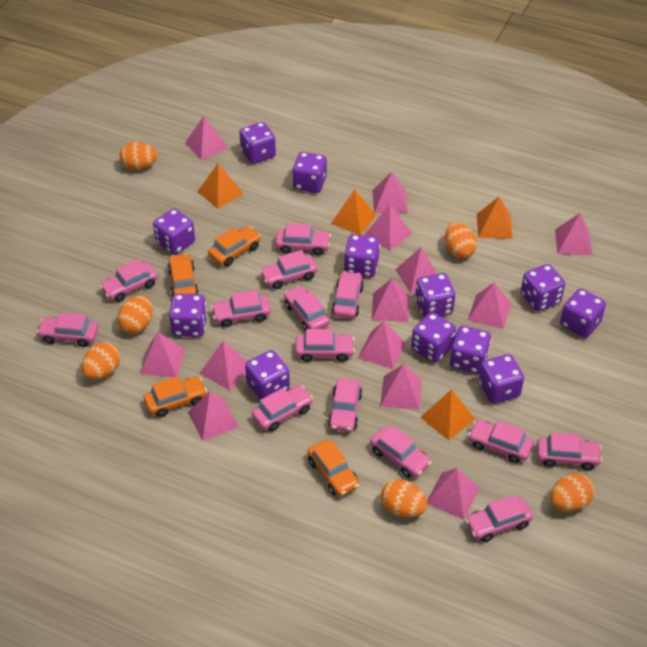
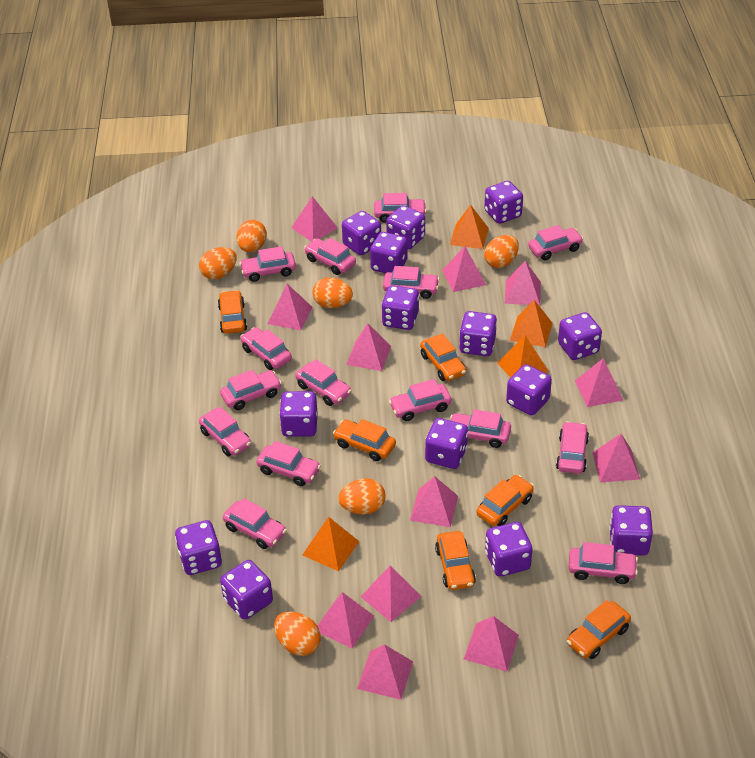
orange car: 4 -> 6
pink car: 14 -> 15
pink pyramid: 13 -> 12
purple dice: 12 -> 14

